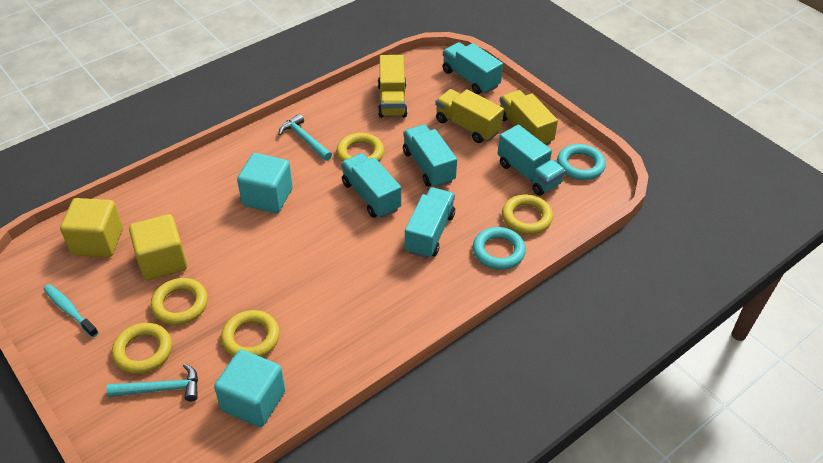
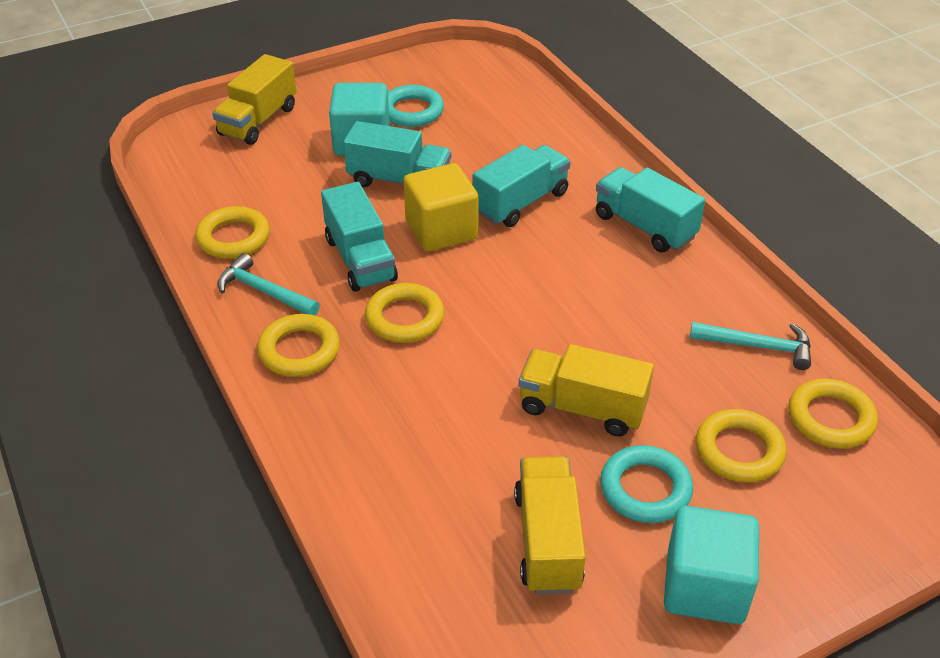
turquoise toothbrush: 1 -> 0
turquoise truck: 5 -> 4
yellow cube: 2 -> 1

